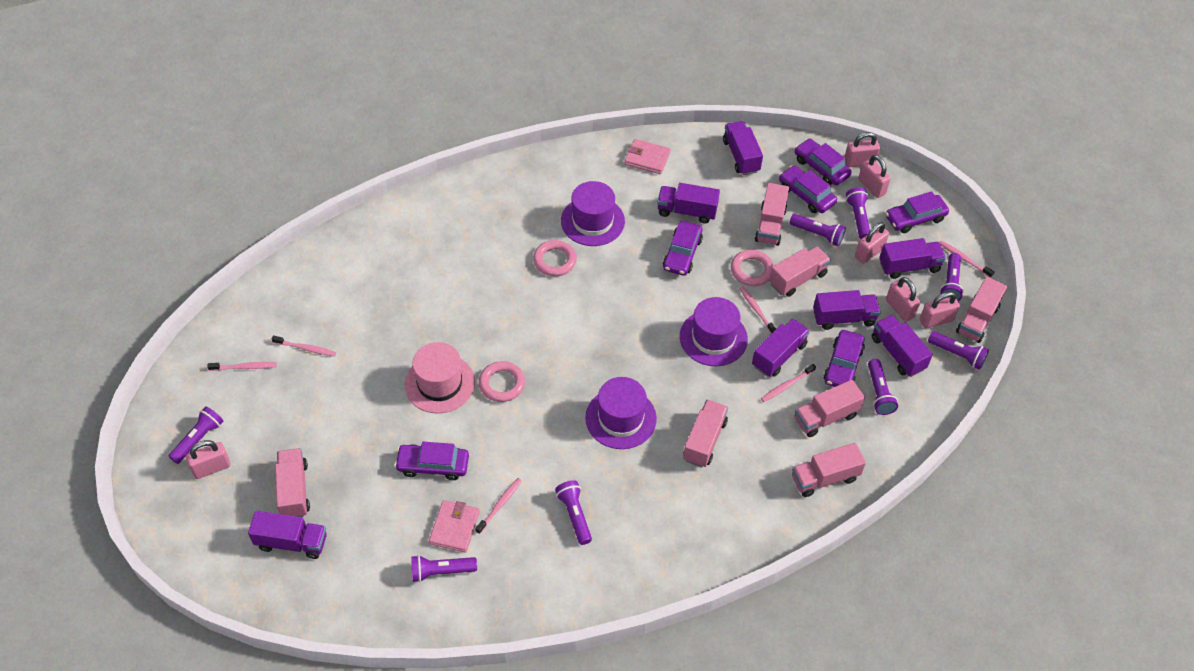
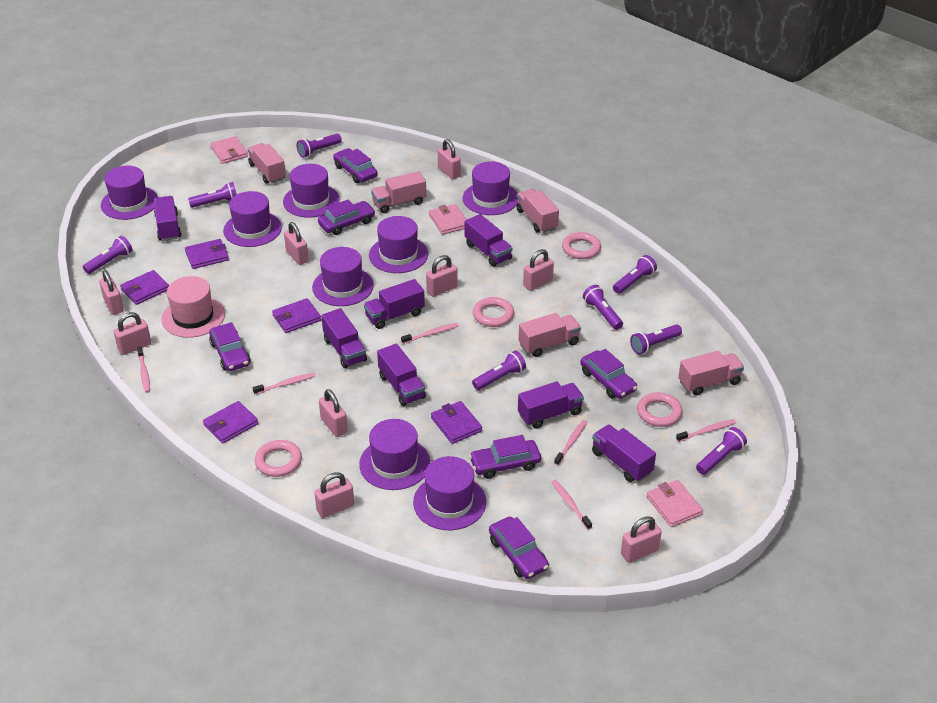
pink padlock: 6 -> 9
pink ring: 3 -> 4
pink truck: 7 -> 5
pink wallet: 2 -> 3
purple hat: 3 -> 8
purple wallet: 0 -> 5

